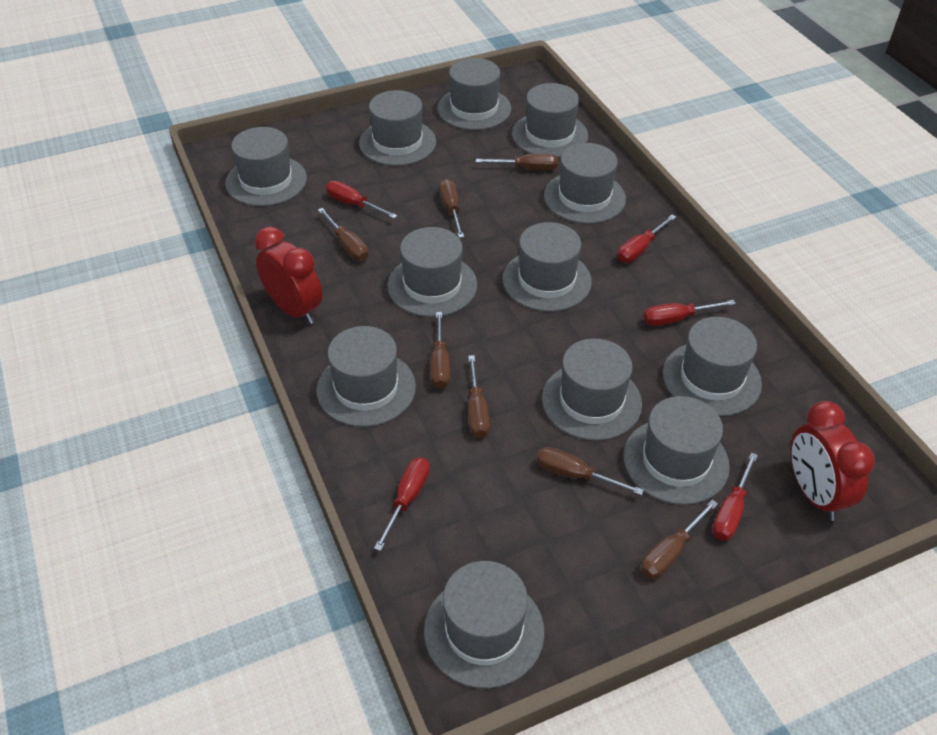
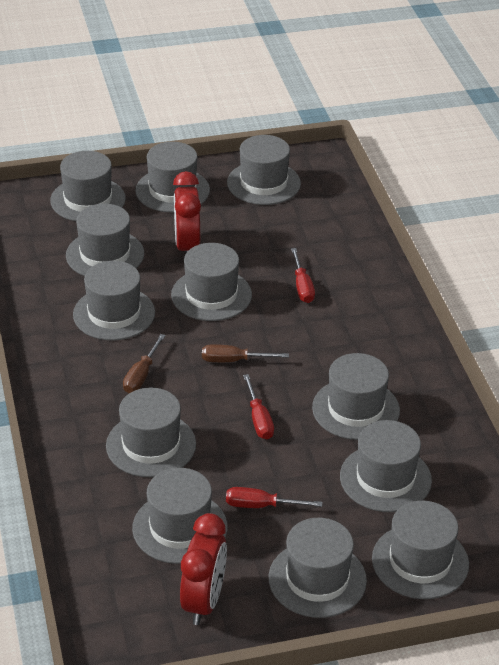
brown screwdriver: 7 -> 2
red screwdriver: 5 -> 3

